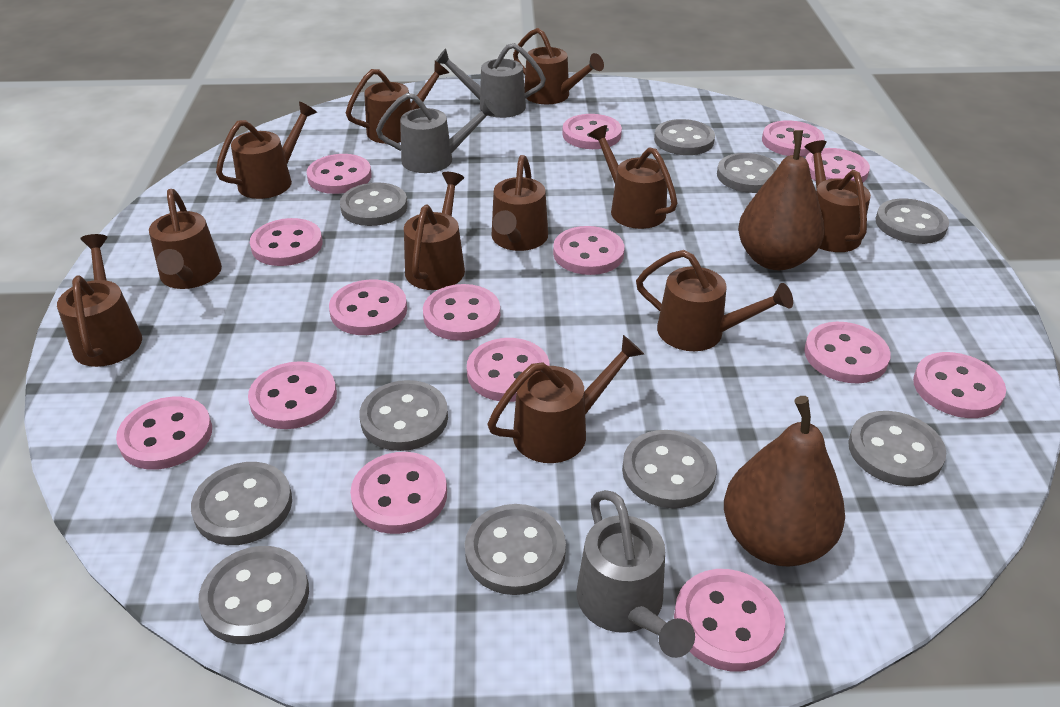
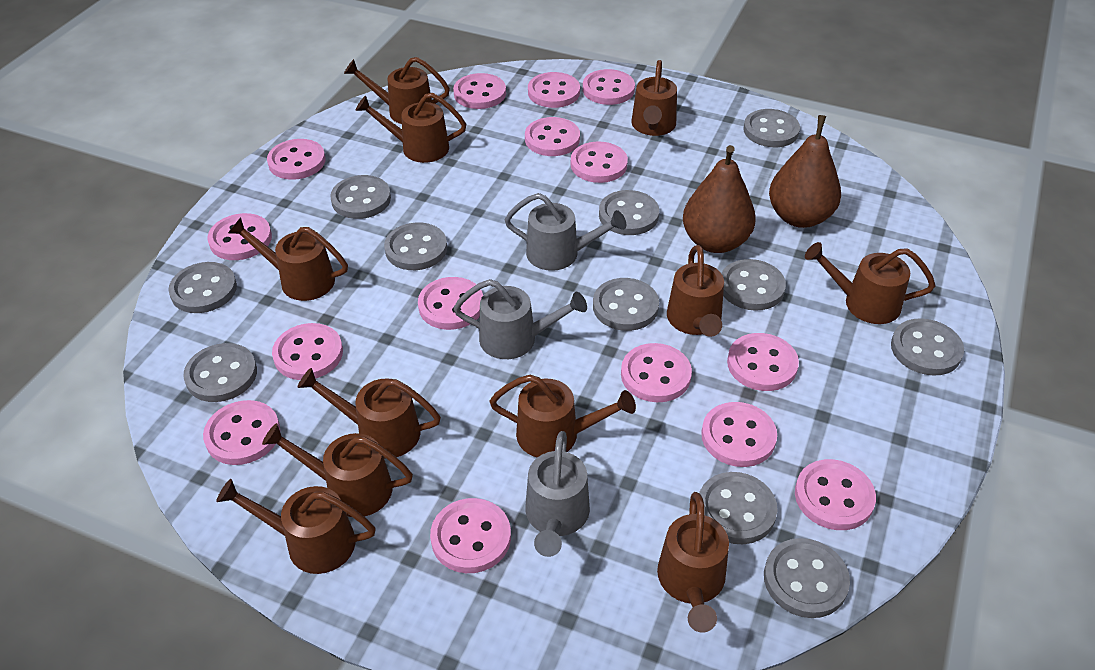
grey button: 10 -> 11

